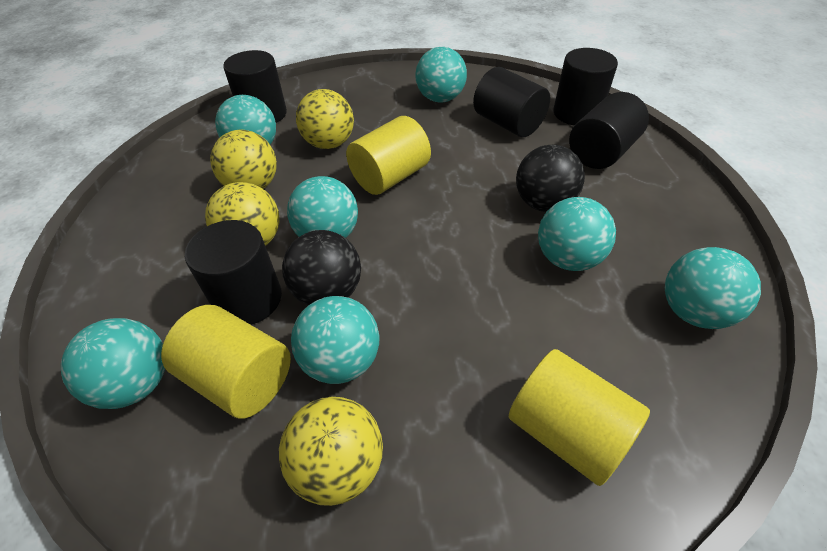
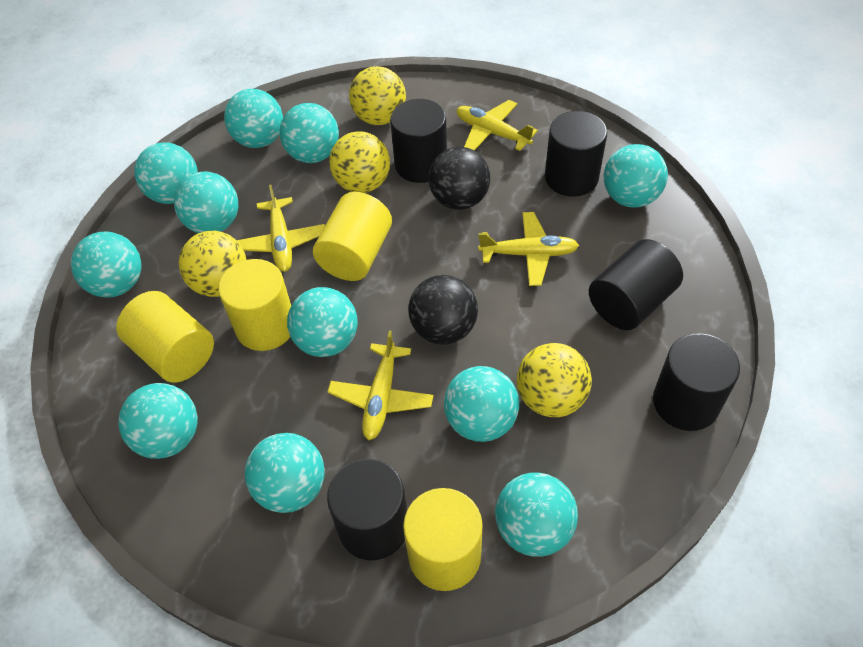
turquoise ball: 7 -> 11
yellow cylinder: 3 -> 4
yellow plane: 0 -> 4

